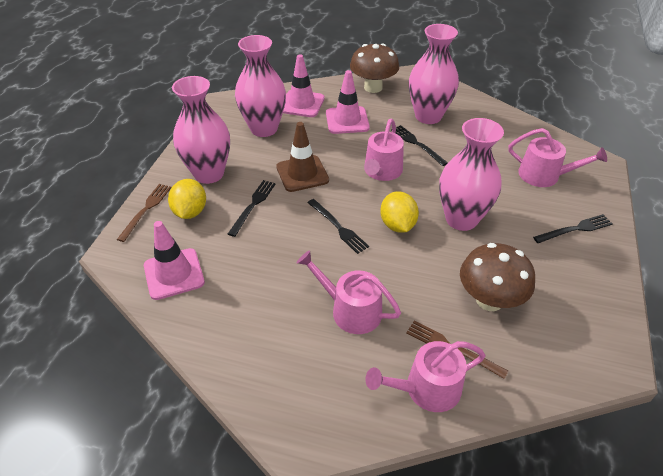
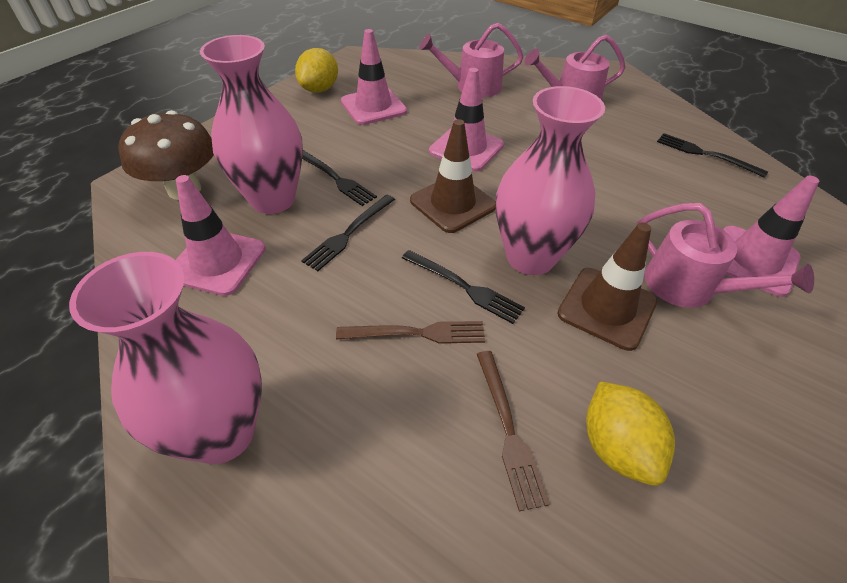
brown mushroom: 2 -> 1
brown traffic cone: 1 -> 2
pink traffic cone: 3 -> 4
pink vase: 4 -> 3
pink watering can: 4 -> 3

